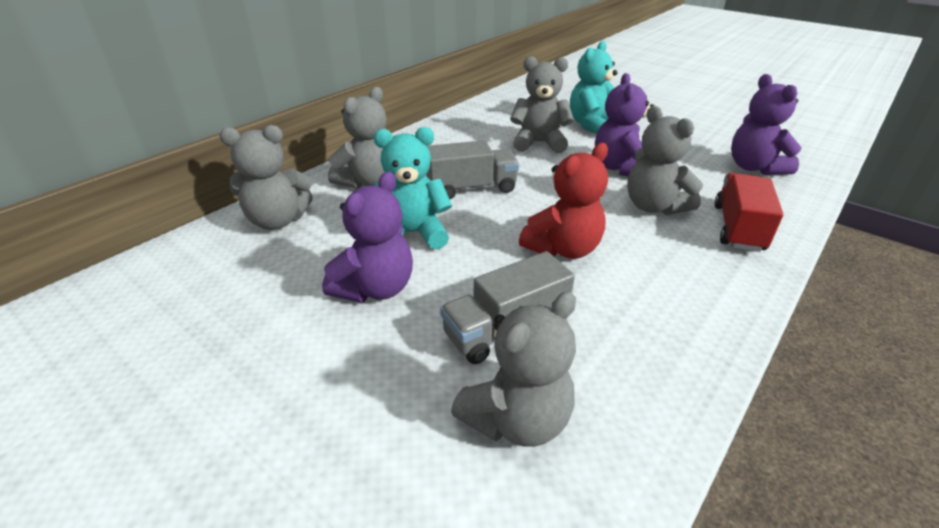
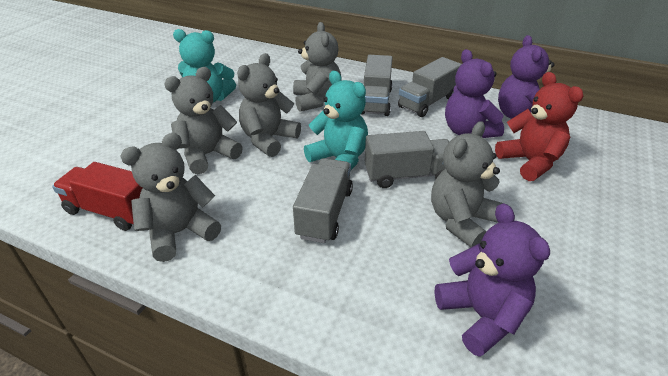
grey truck: 2 -> 4

